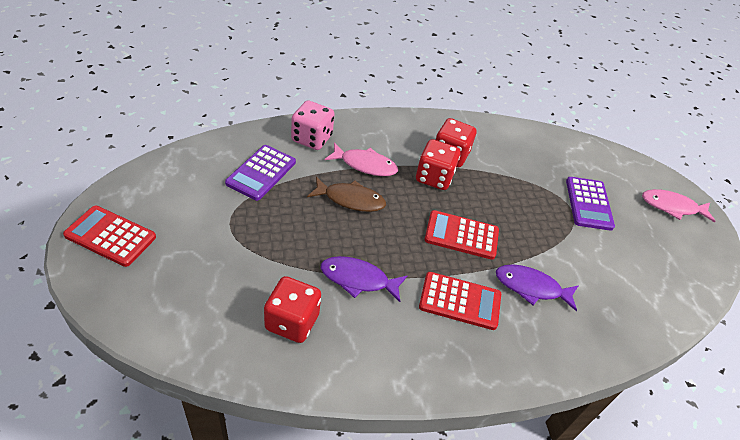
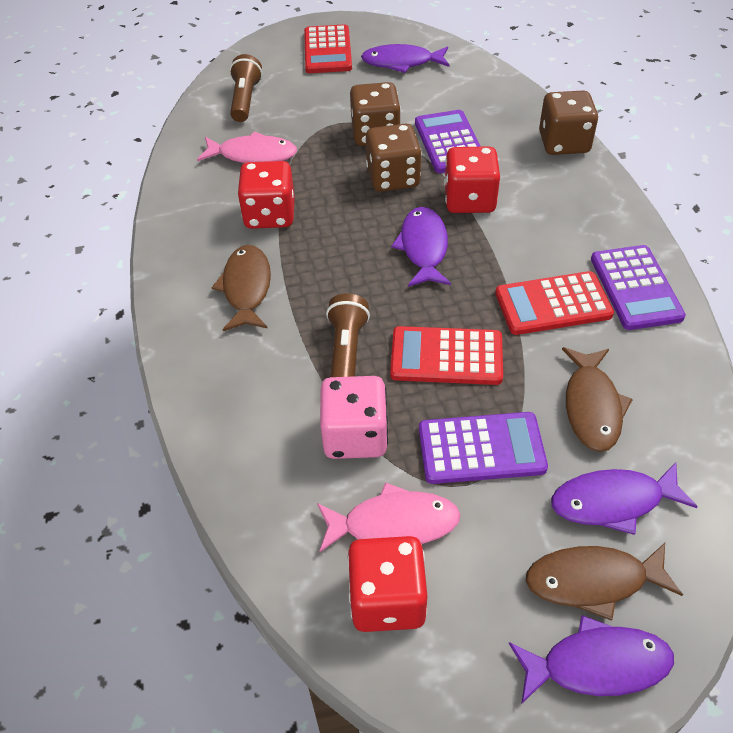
brown dice: 0 -> 3
brown fish: 1 -> 3
brown flashlight: 0 -> 2
purple calculator: 2 -> 3
purple fish: 2 -> 4

